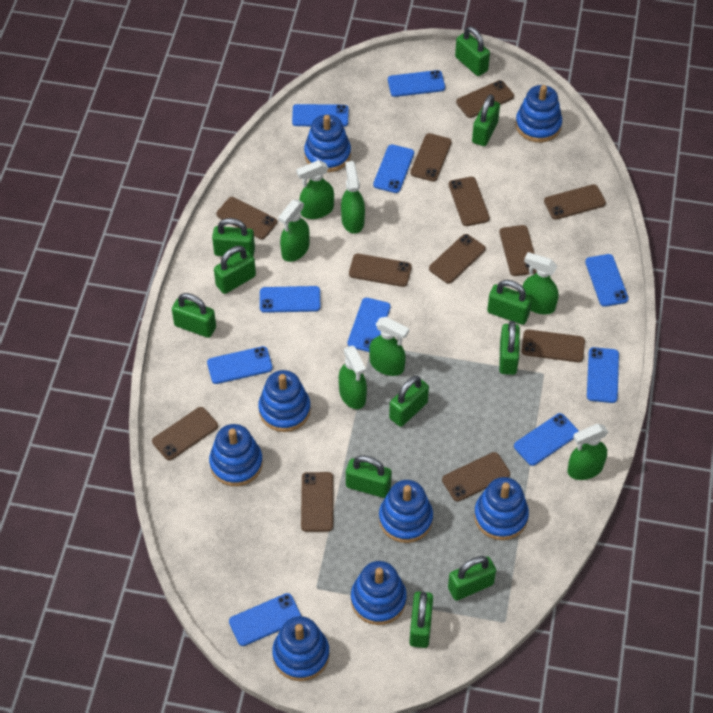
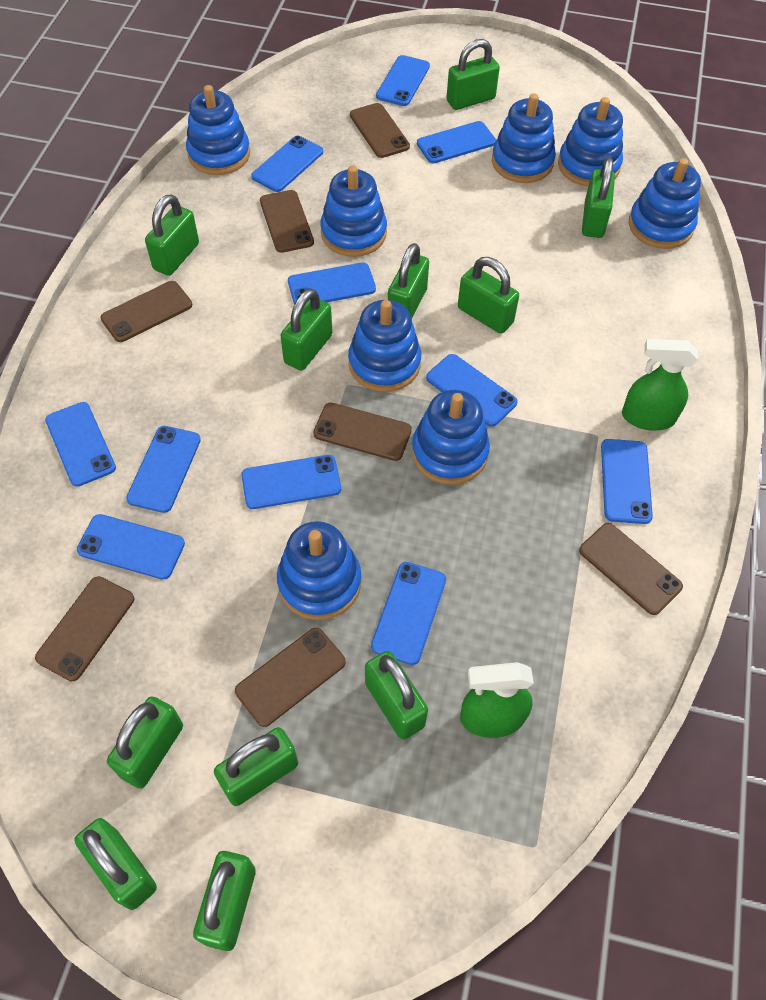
blue phone: 10 -> 11
brown phone: 12 -> 7
green spray bottle: 7 -> 2

